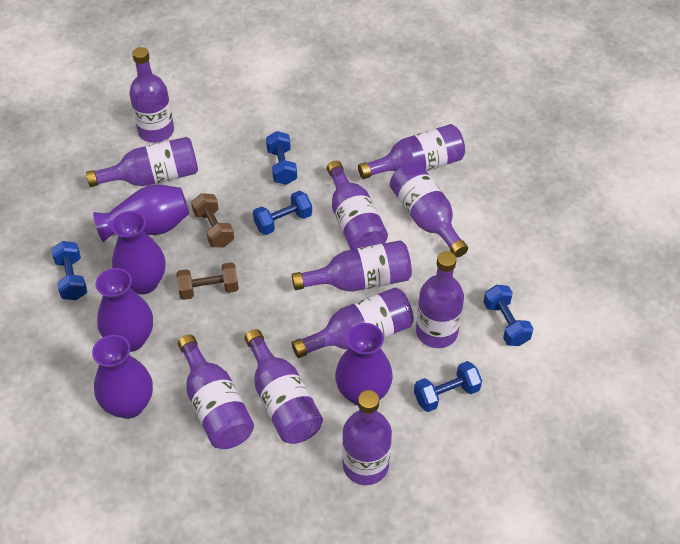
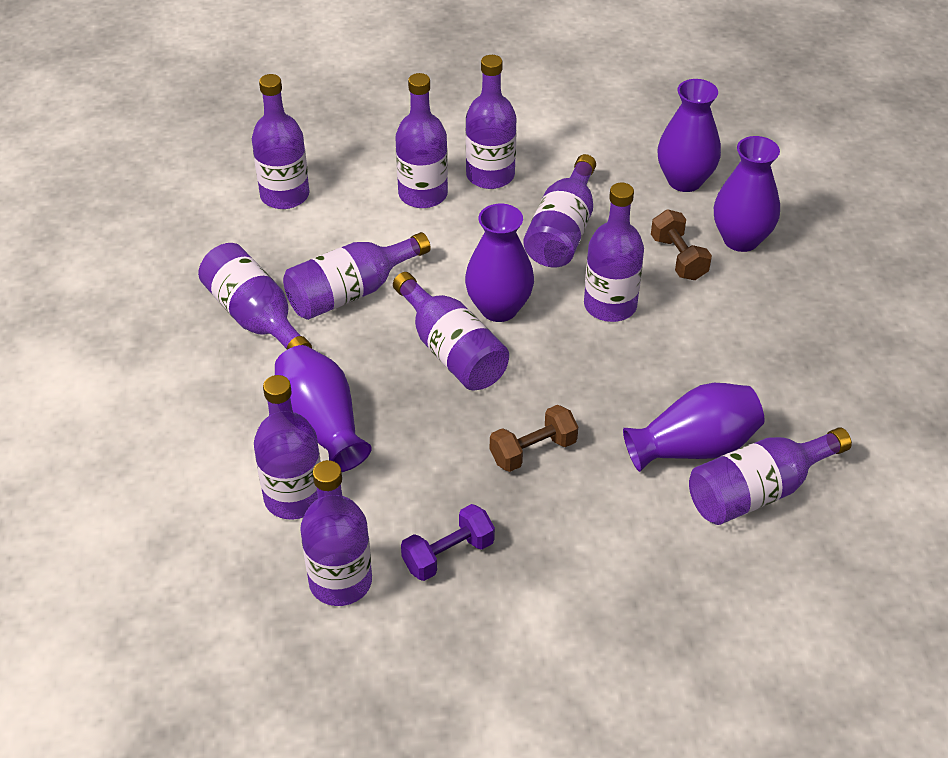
blue dumbbell: 5 -> 0
purple dumbbell: 0 -> 1

